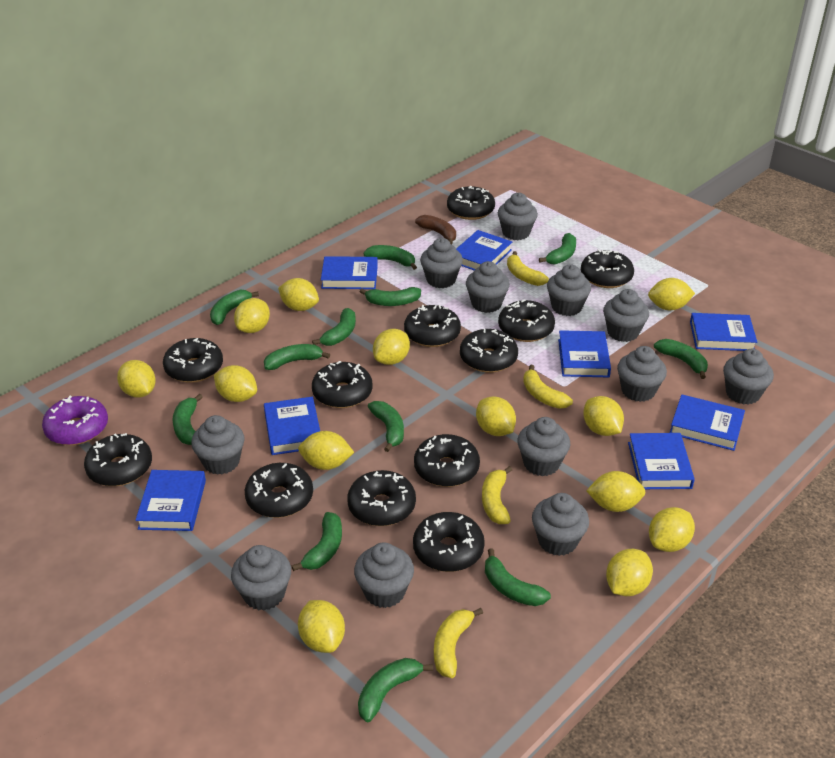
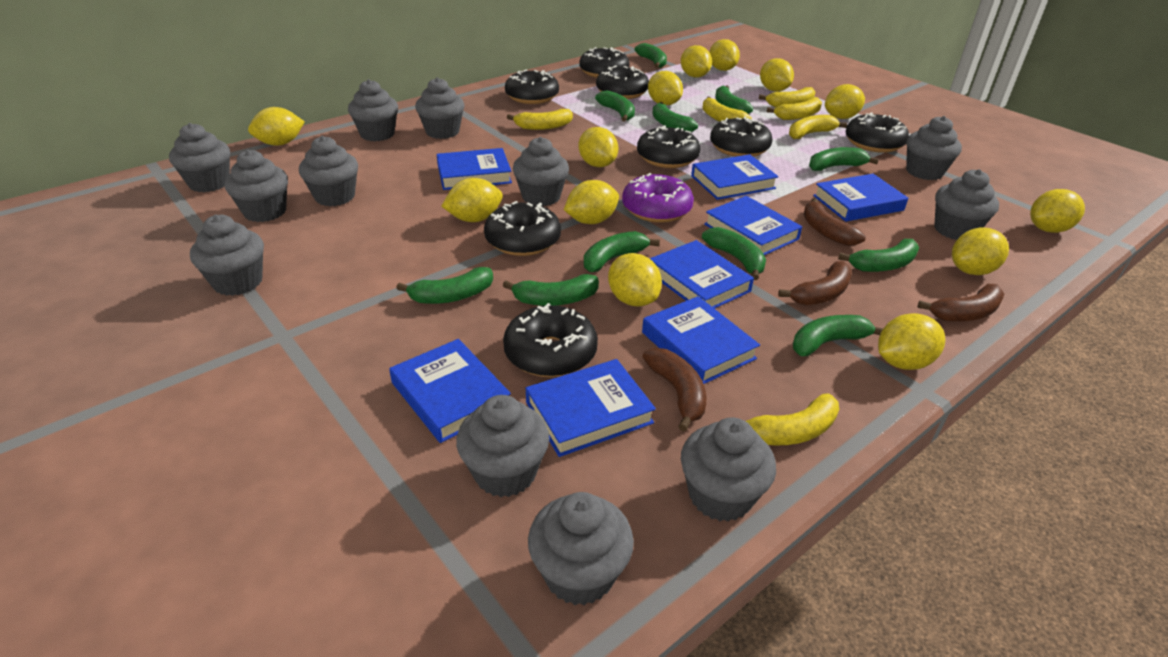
black donut: 12 -> 8
brown banana: 1 -> 4
green banana: 12 -> 11
yellow banana: 4 -> 6

